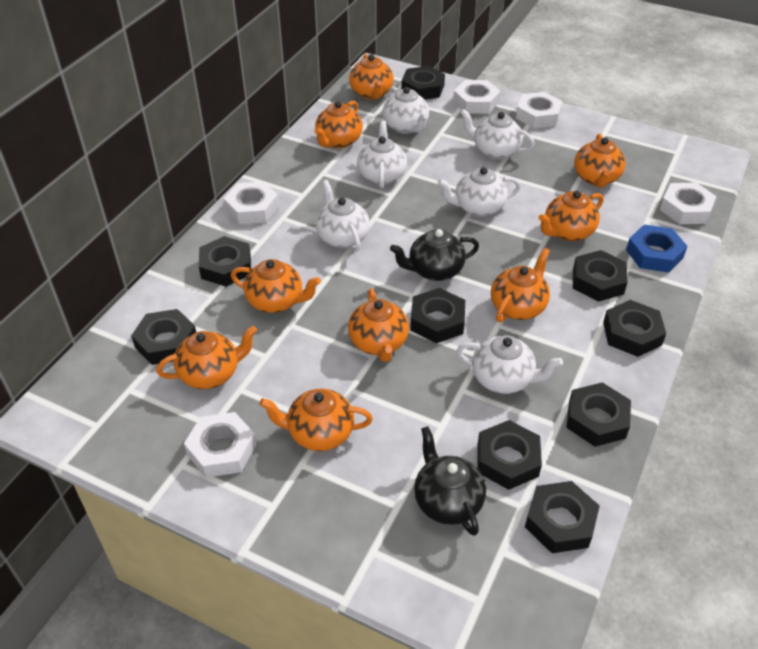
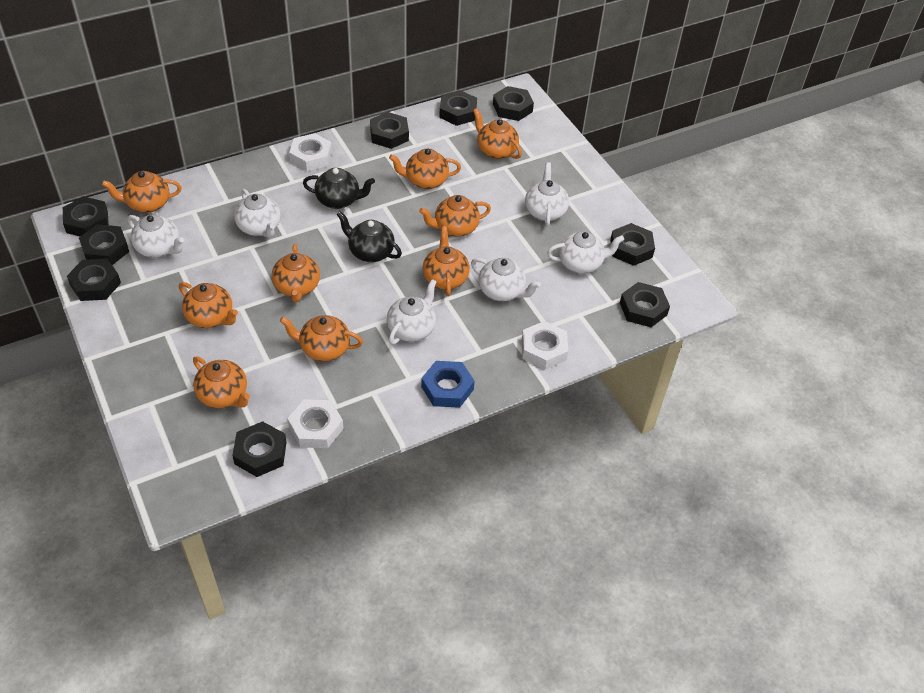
white nut: 5 -> 3

